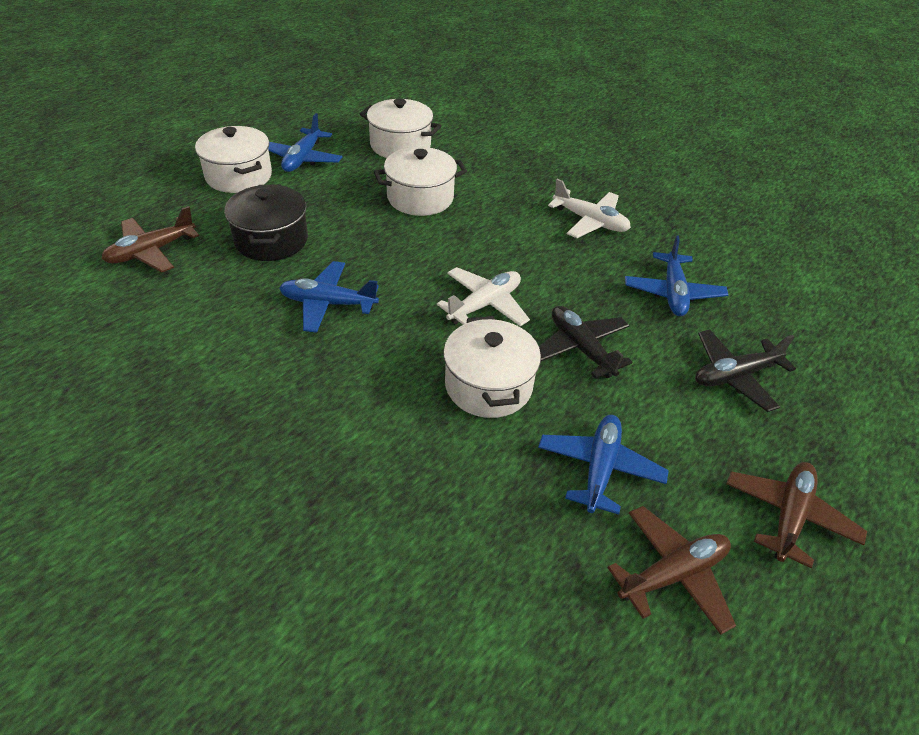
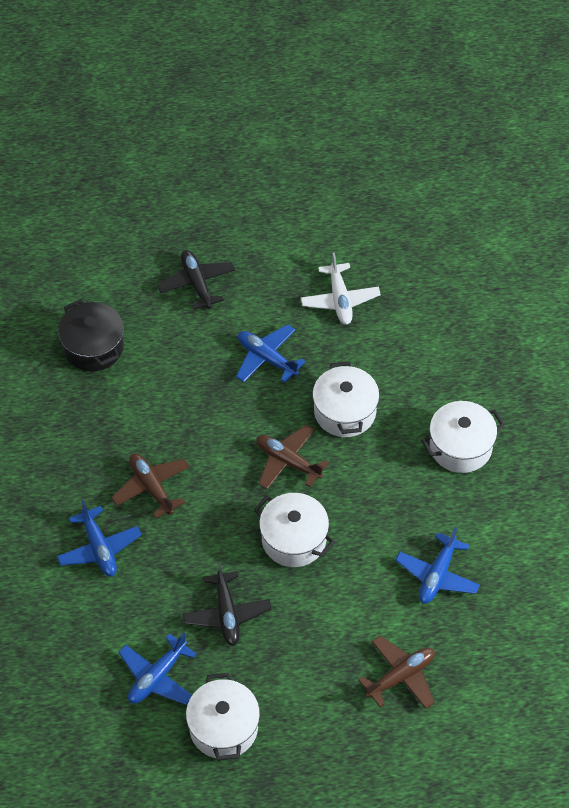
white plane: 2 -> 1

